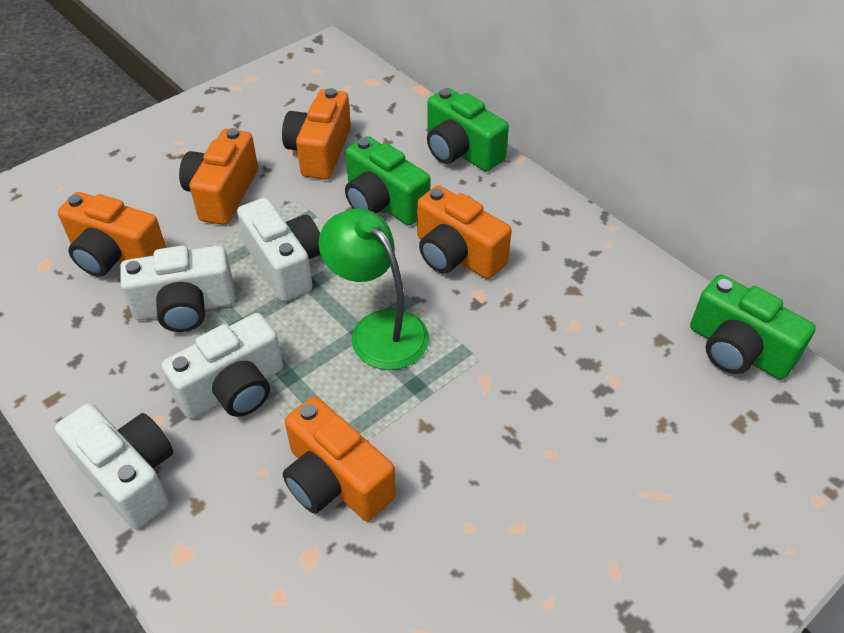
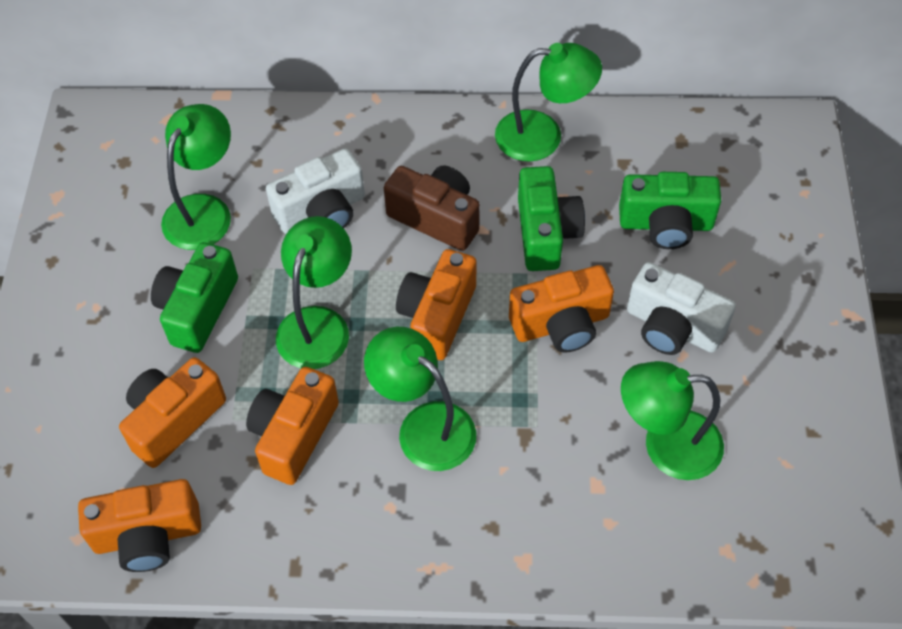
brown camera: 0 -> 1
green lamp: 1 -> 5
white camera: 4 -> 2

